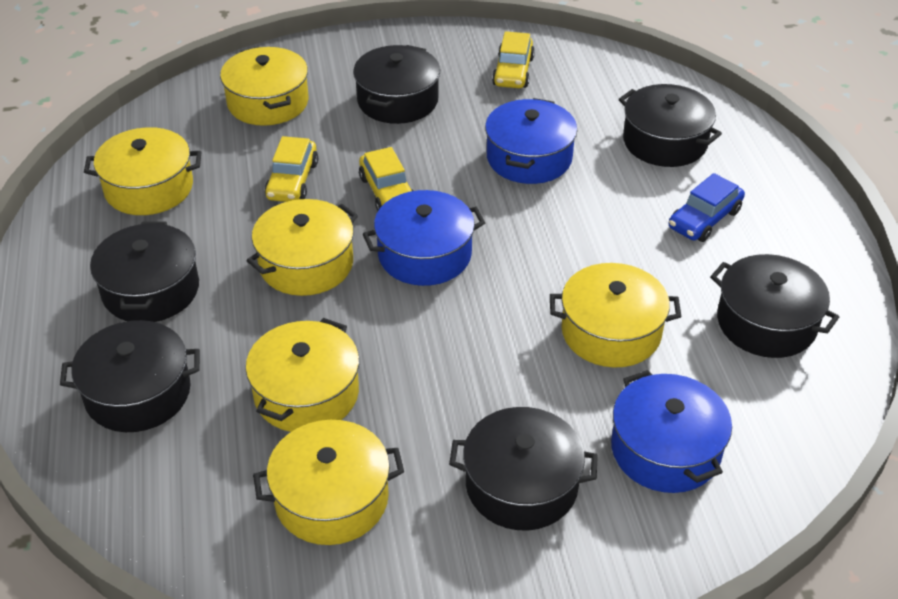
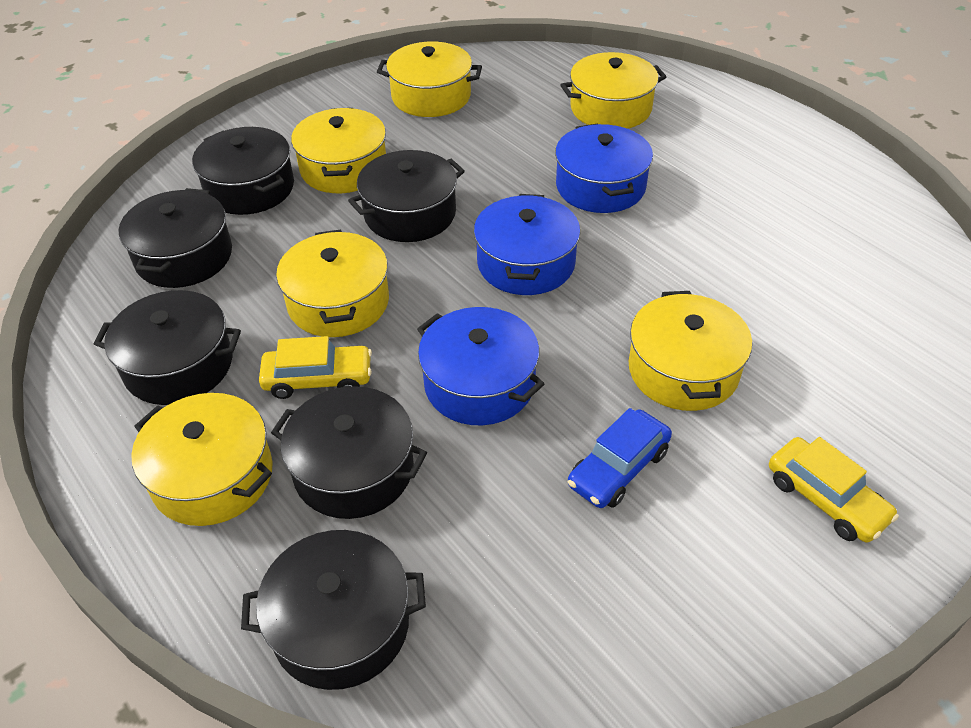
yellow car: 3 -> 2

